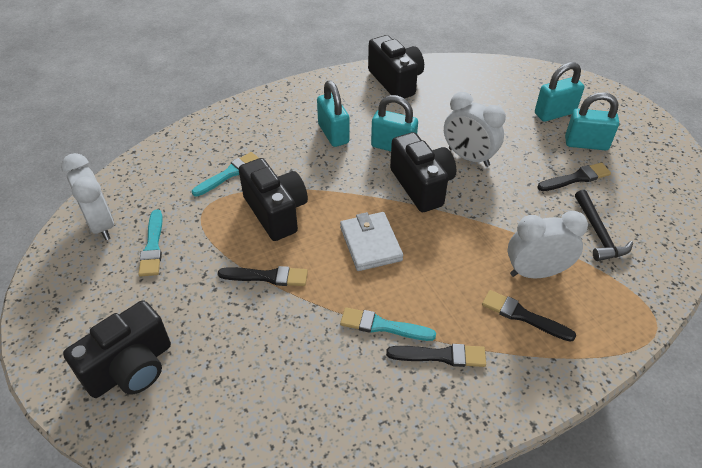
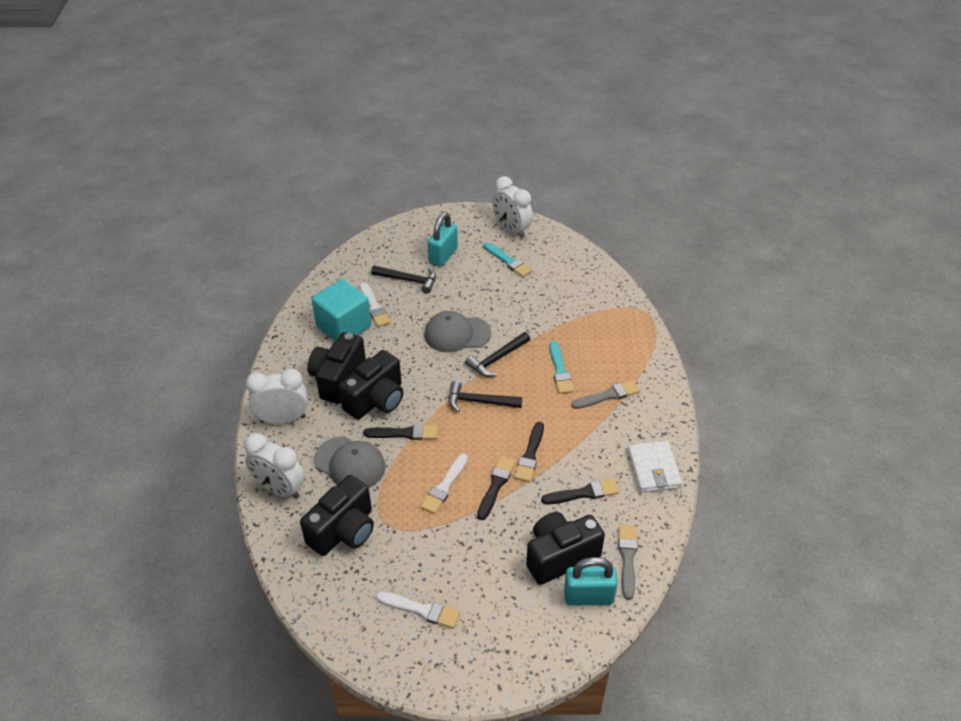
black hammer: 1 -> 3
grey brush: 0 -> 2
grey cap: 0 -> 2
turquoise brush: 3 -> 2
turquoise cube: 0 -> 1
turquoise padlock: 4 -> 2
white brush: 0 -> 3

